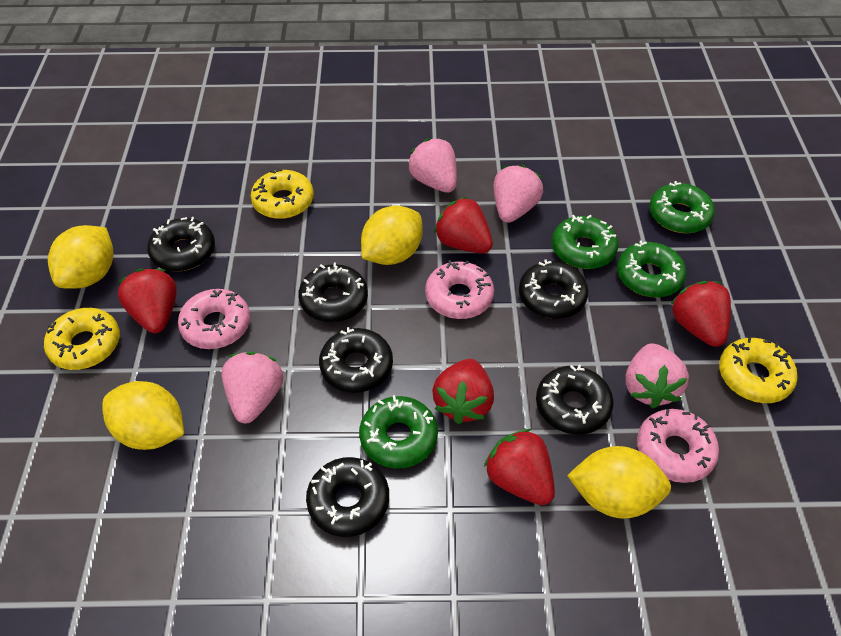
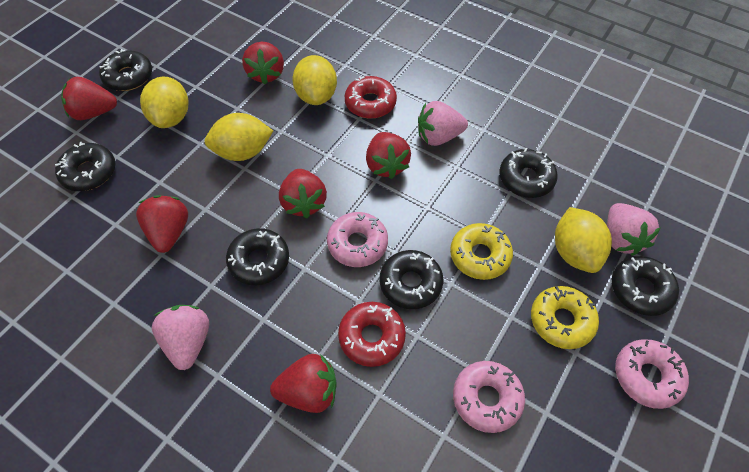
green donut: 4 -> 0
pink strawberry: 4 -> 3
red donut: 0 -> 2
red strawberry: 5 -> 6
yellow donut: 3 -> 2

